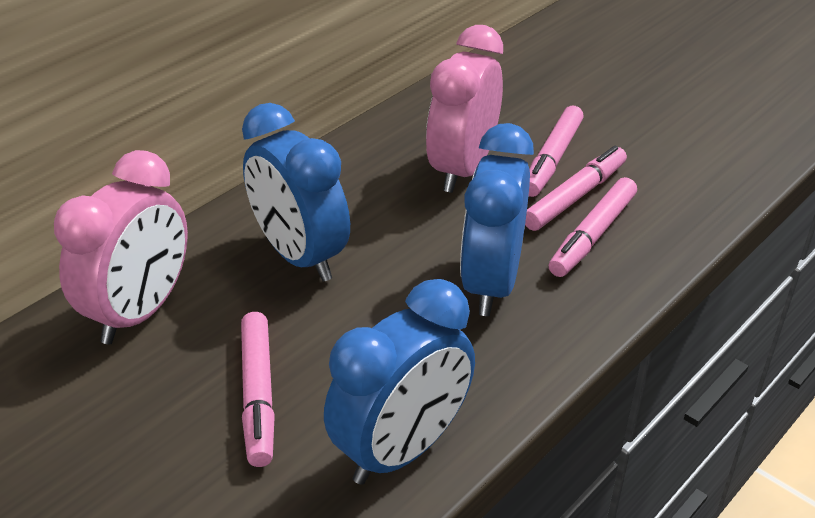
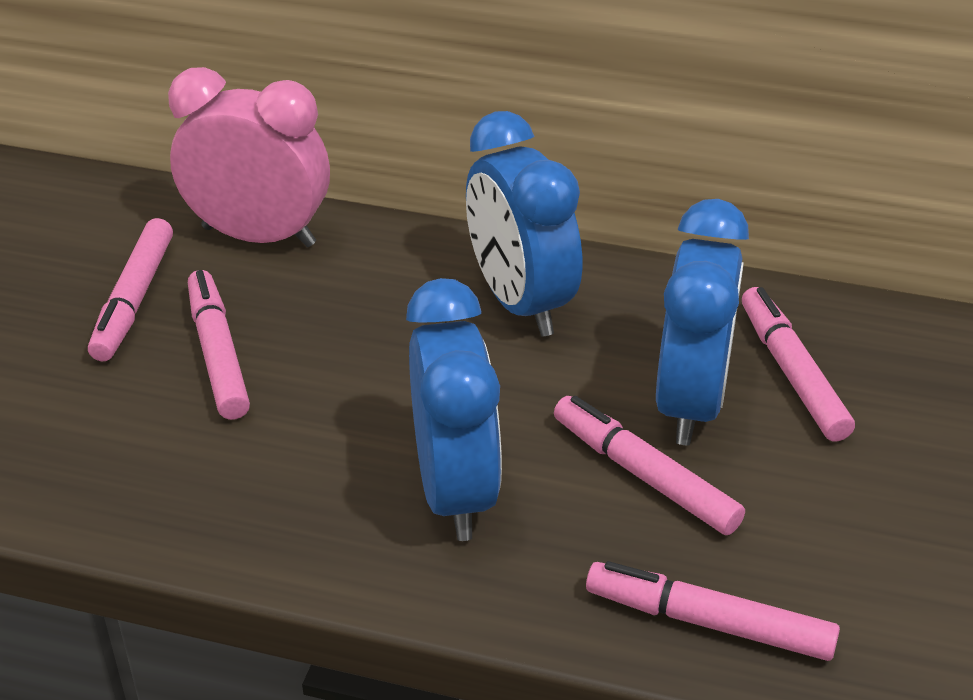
pink clock: 2 -> 1
pink marker: 4 -> 5

